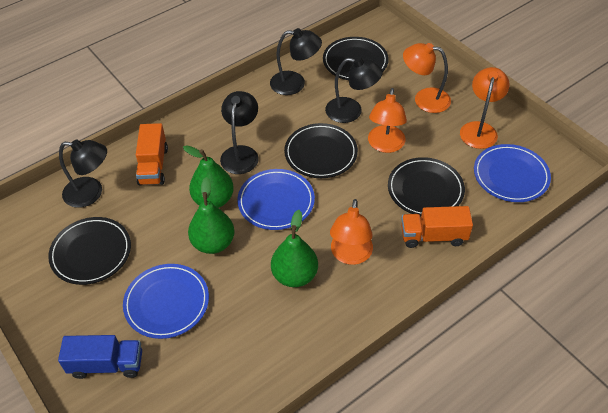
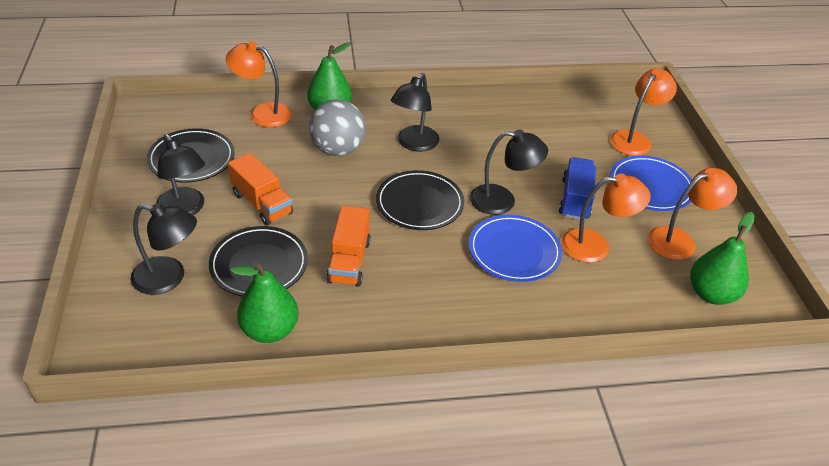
black plate: 4 -> 3
blue plate: 3 -> 2
grey ball: 0 -> 1

